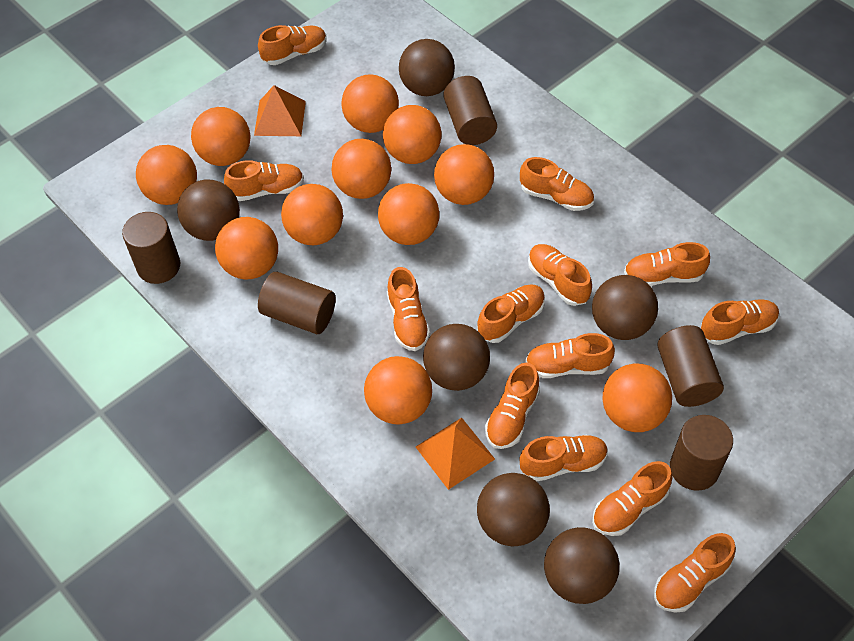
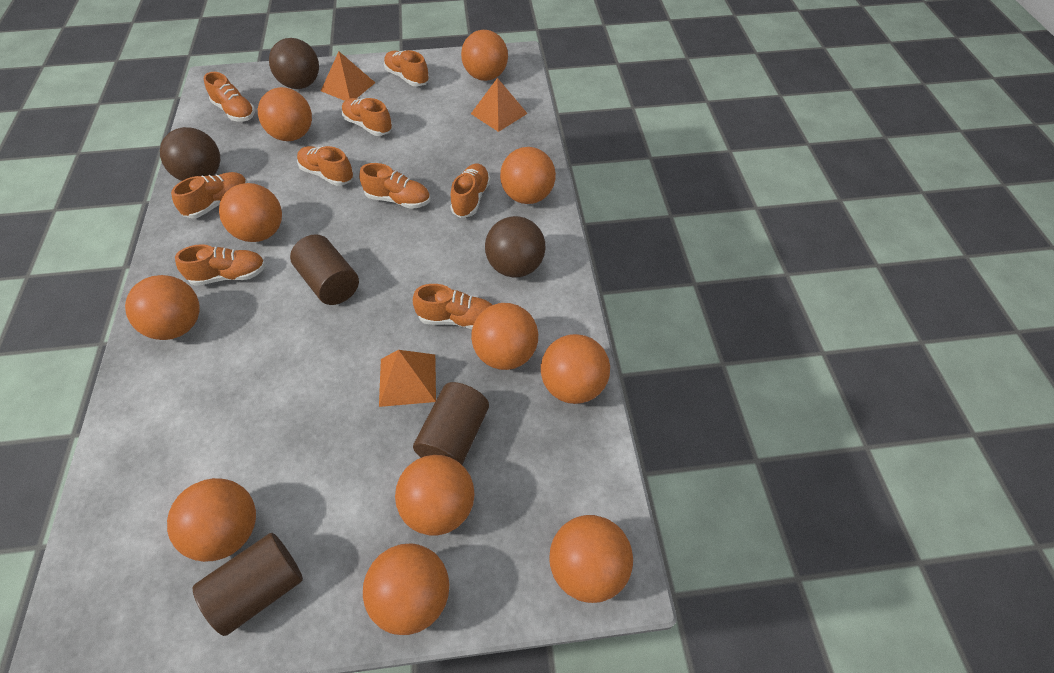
brown ball: 6 -> 3
brown cylinder: 5 -> 3
orange pyramid: 2 -> 3
orange shoe: 13 -> 9

